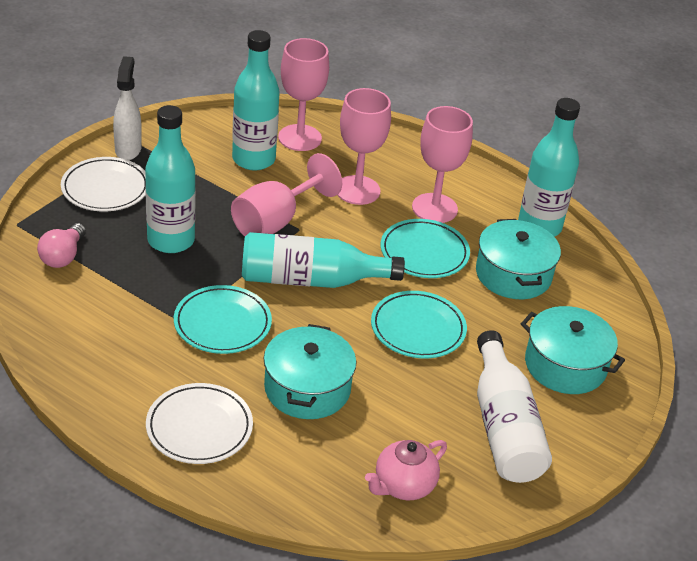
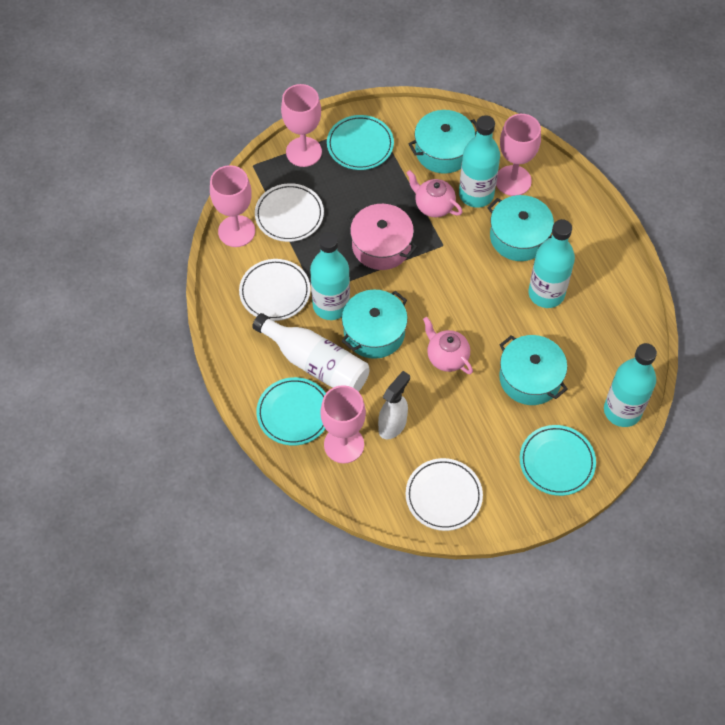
pink light bulb: 1 -> 0
pink pot: 0 -> 1
pink teapot: 1 -> 2
turquoise pot: 3 -> 4
white plate: 2 -> 3

